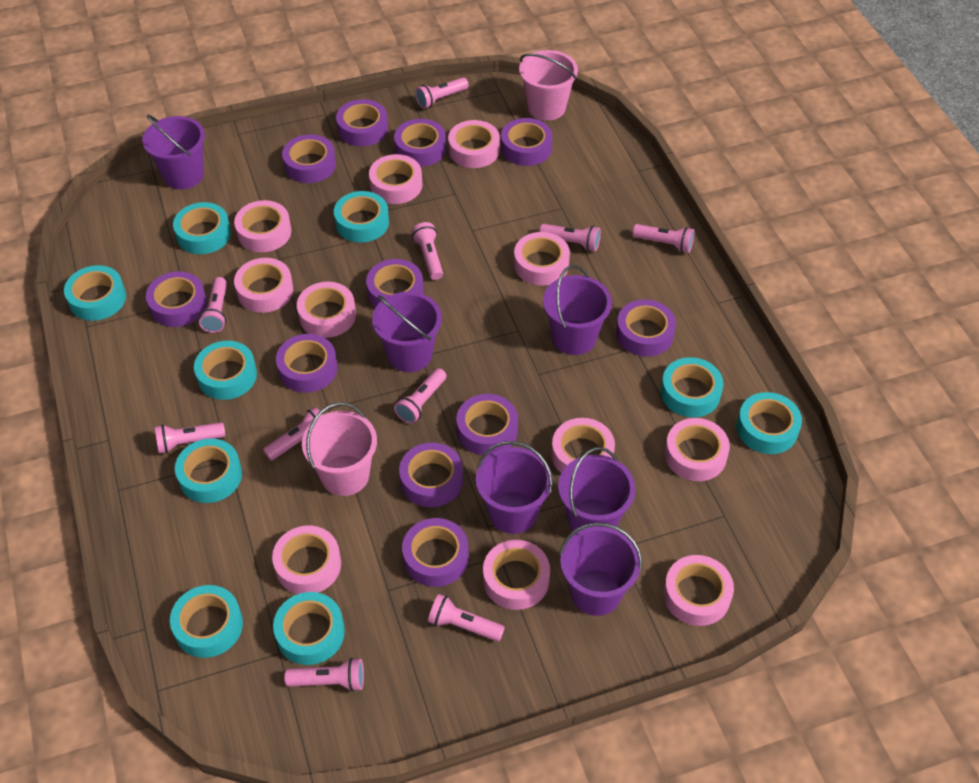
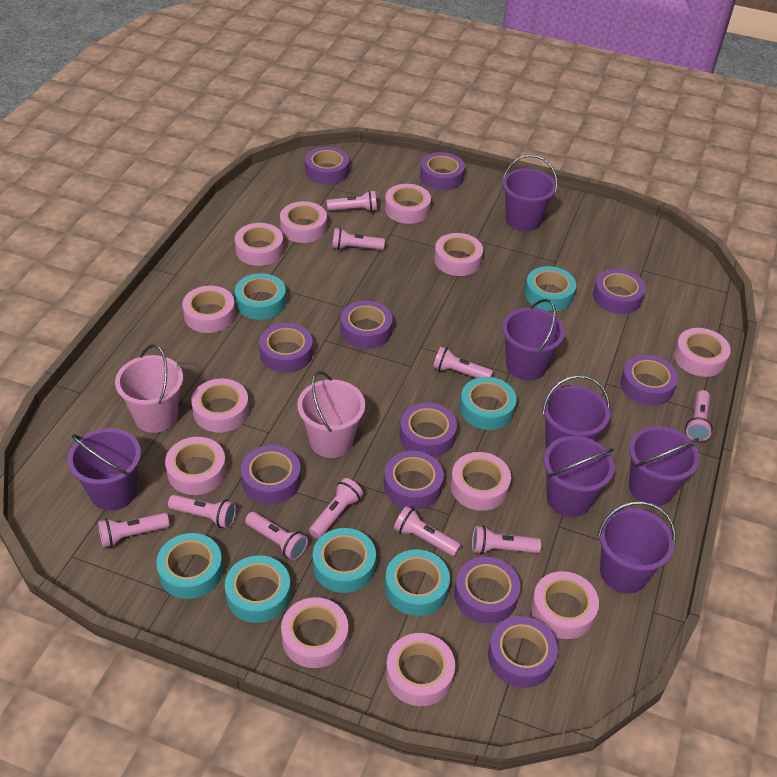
pink tape: 11 -> 12
purple bucket: 6 -> 7
turquoise tape: 9 -> 7

